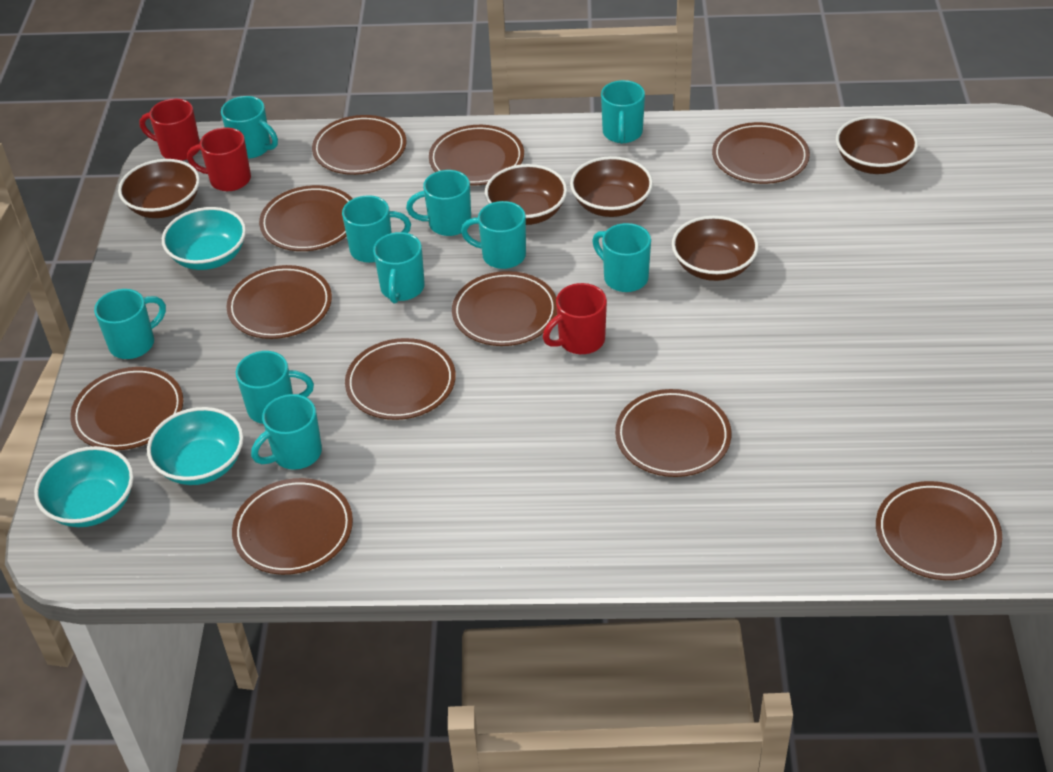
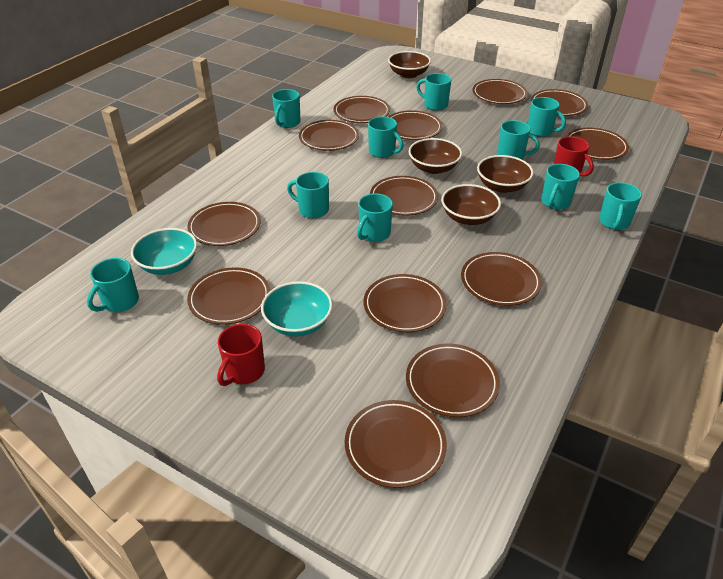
brown bowl: 5 -> 4
brown plate: 11 -> 13
red mug: 3 -> 2
turquoise bowl: 3 -> 2

